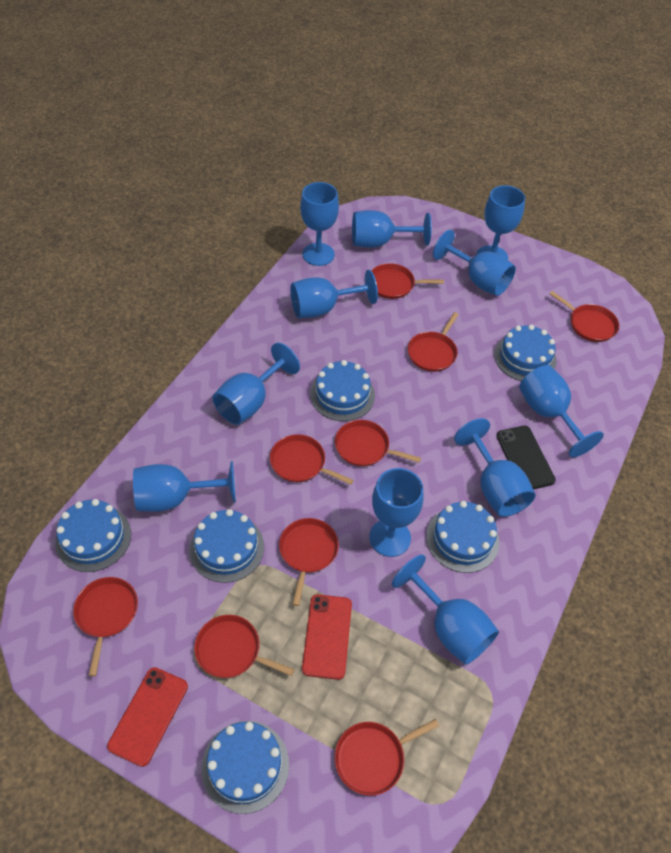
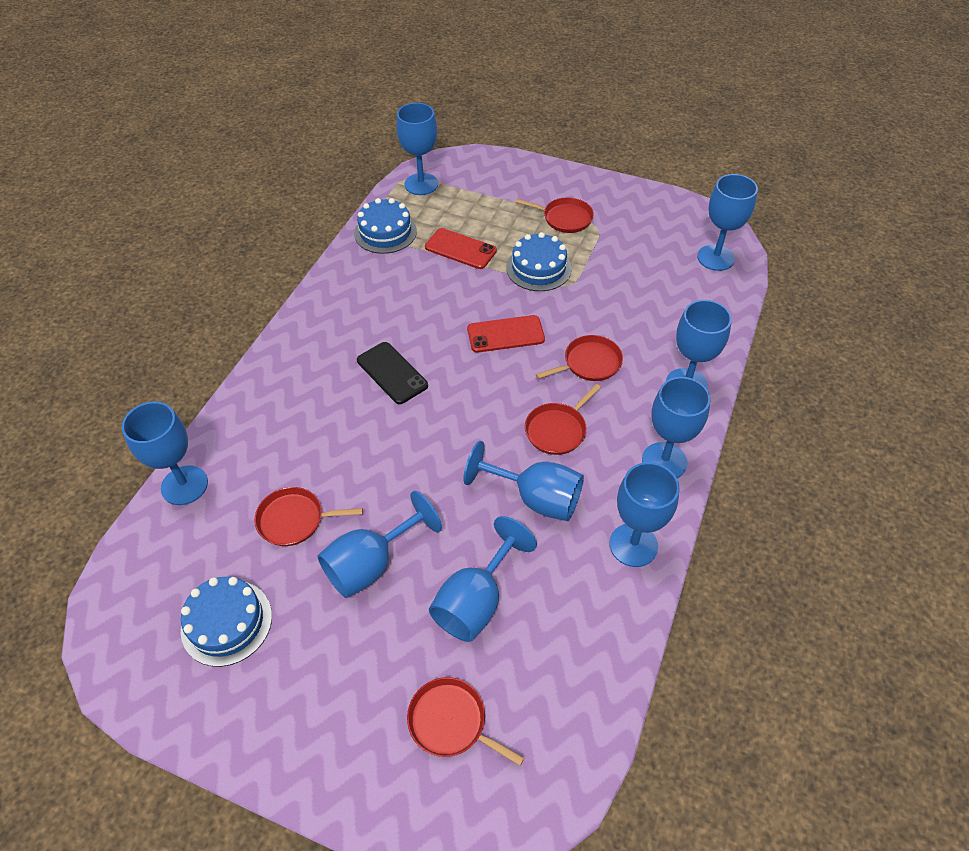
blue cake: 6 -> 3
blue goblet: 11 -> 9
red pan: 9 -> 5

